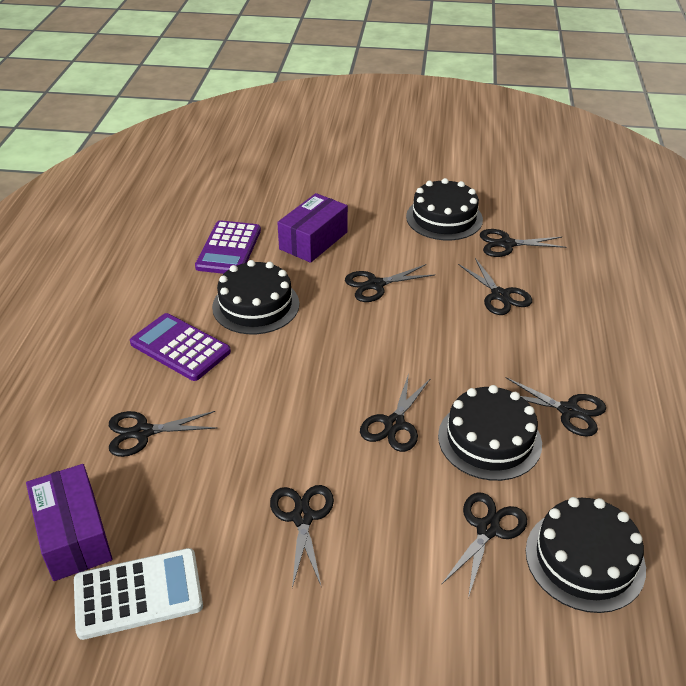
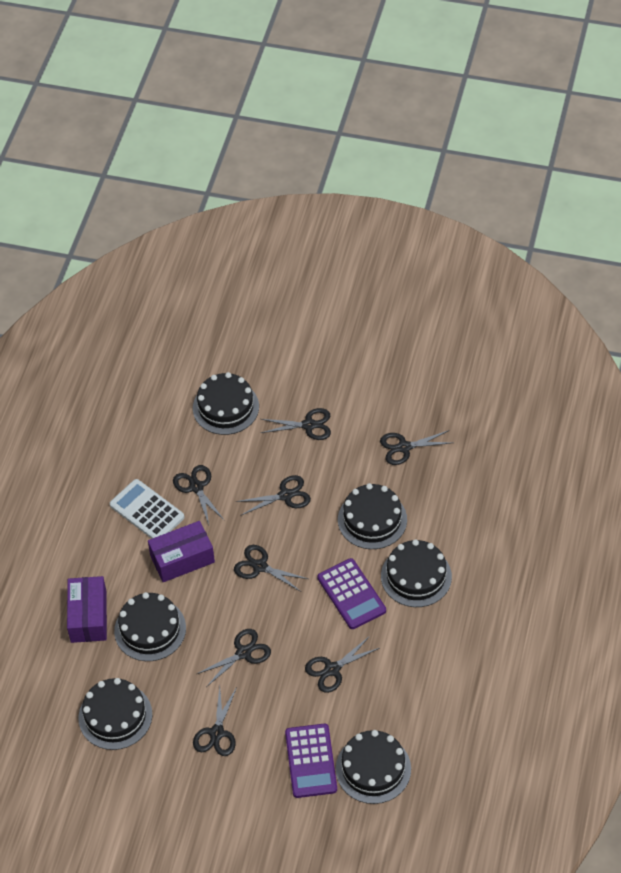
black cake: 4 -> 6

